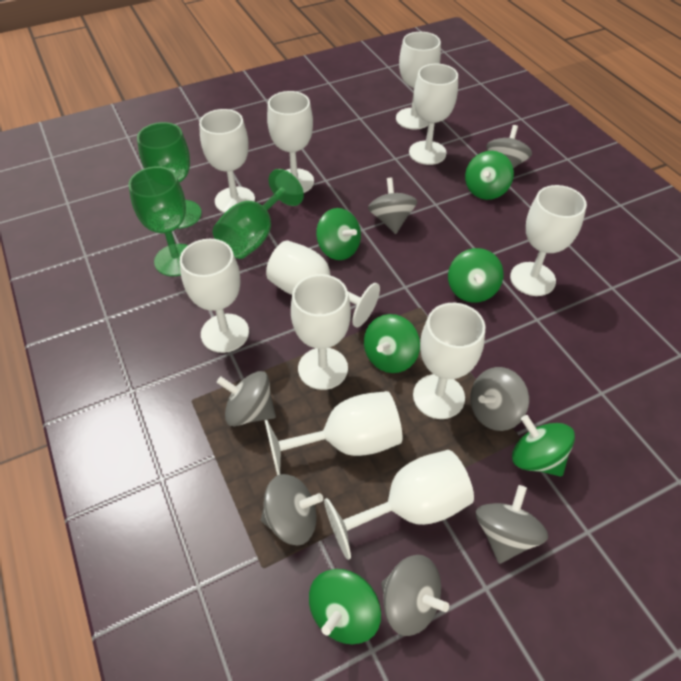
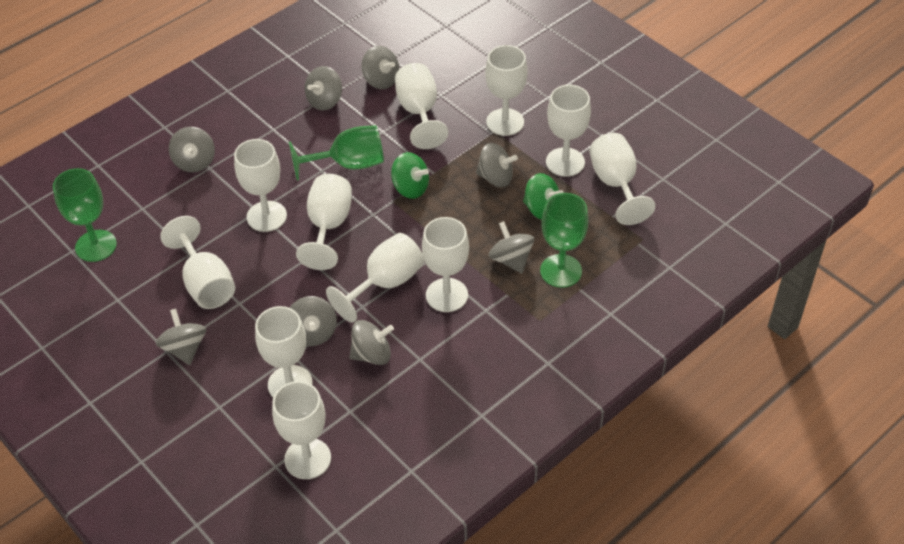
green spinning top: 6 -> 2
grey spinning top: 7 -> 8

